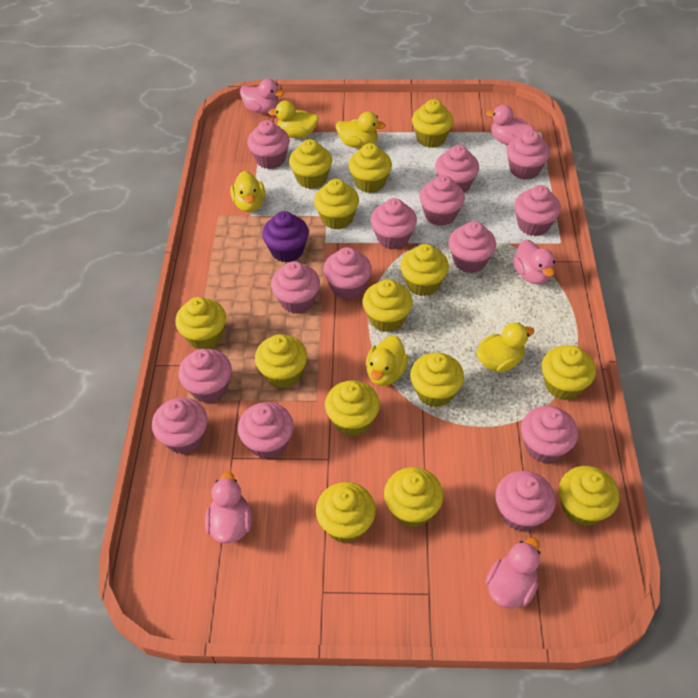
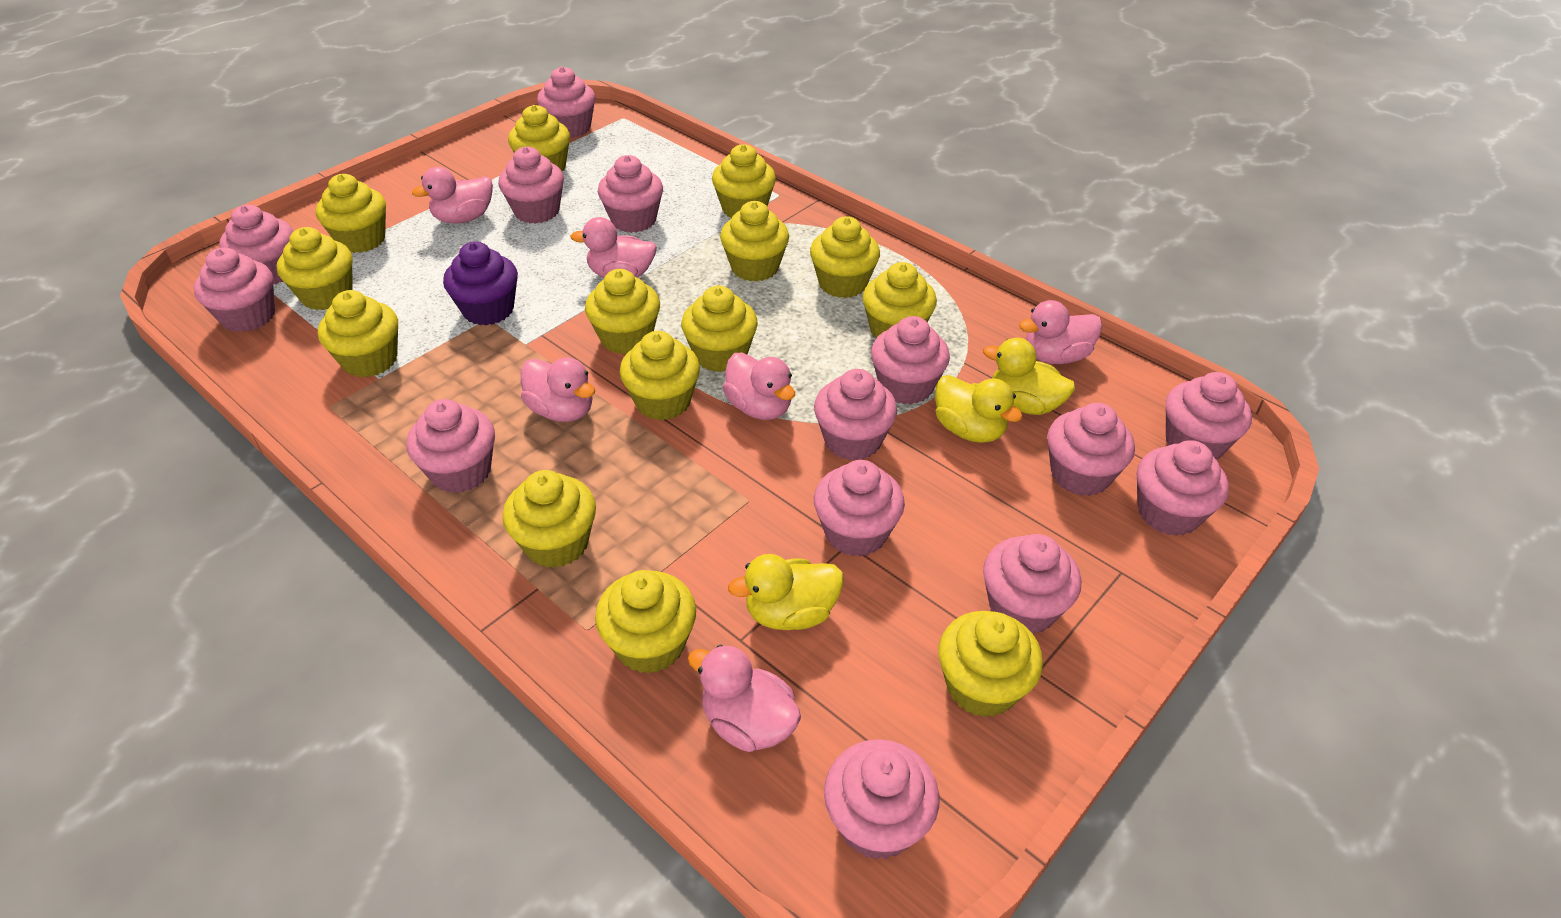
pink duck: 5 -> 6
yellow duck: 5 -> 3

